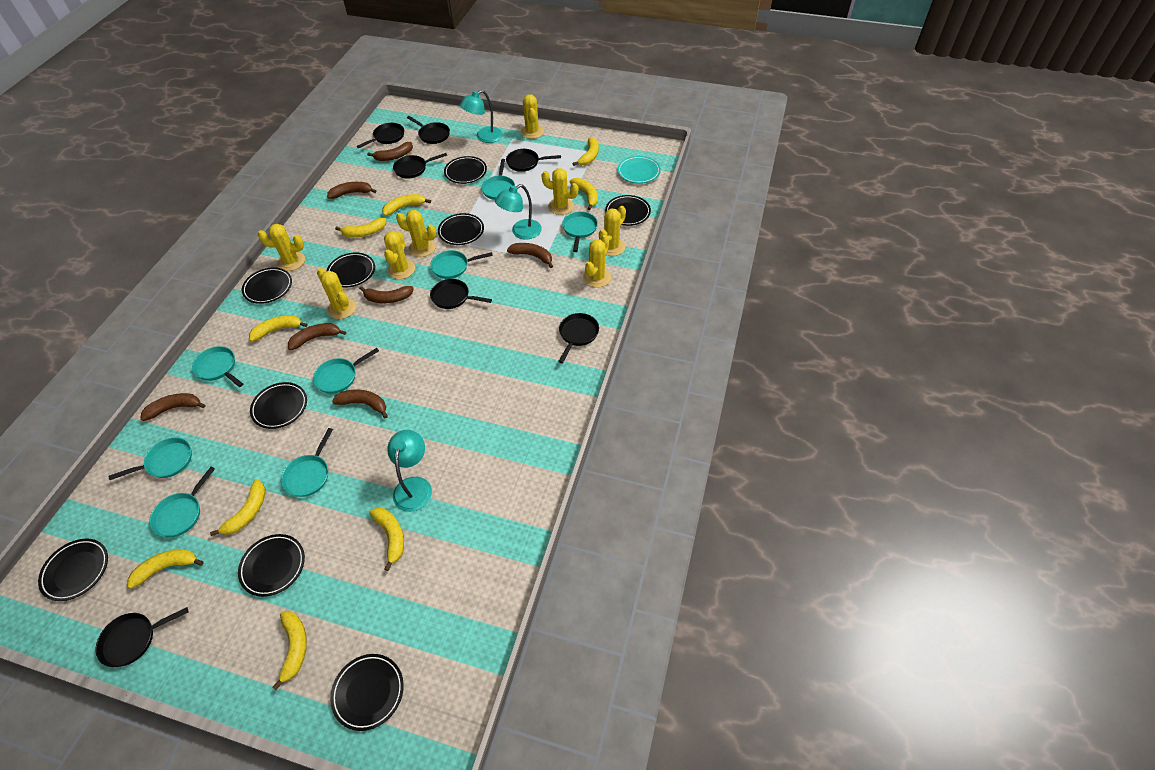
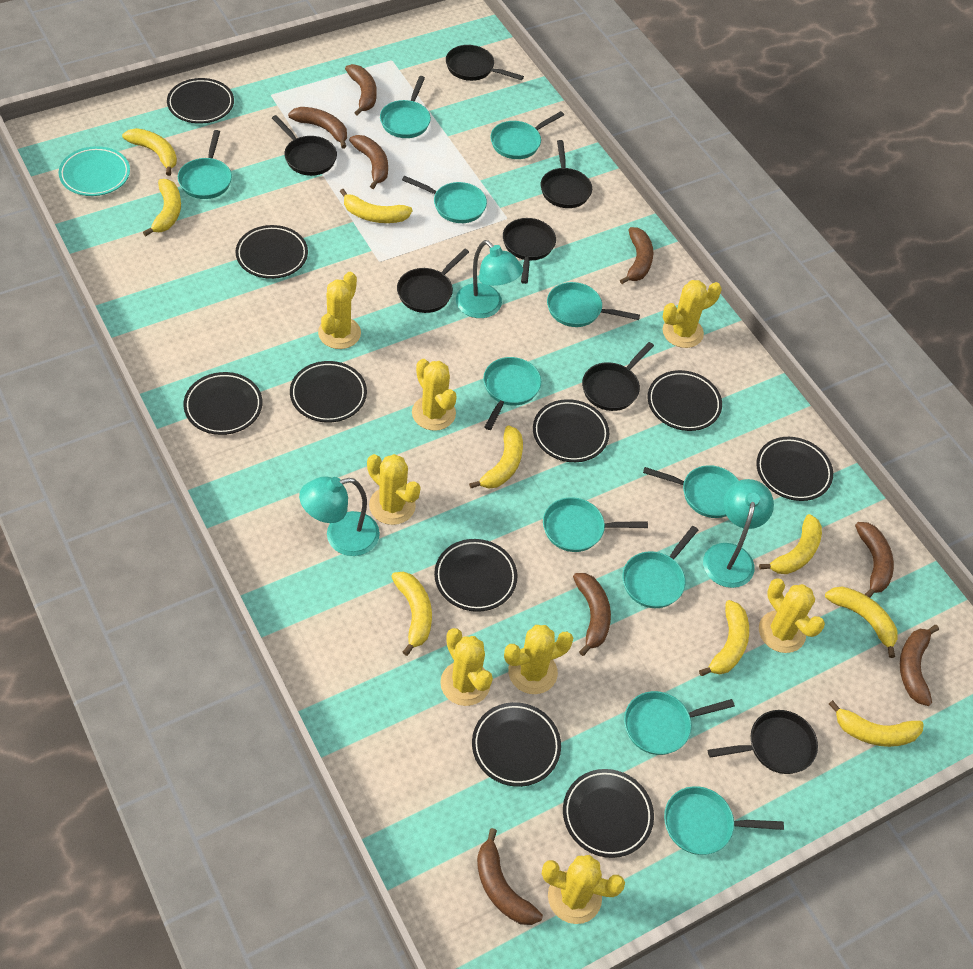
black plate: 9 -> 10
brown banana: 7 -> 8
turquoise pan: 8 -> 11

